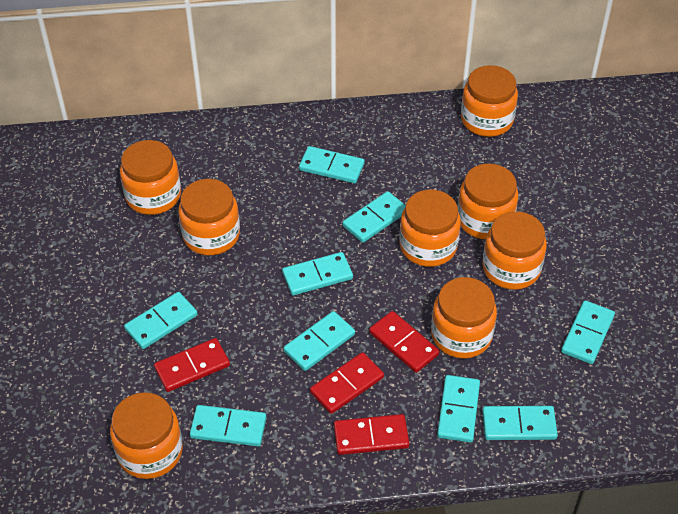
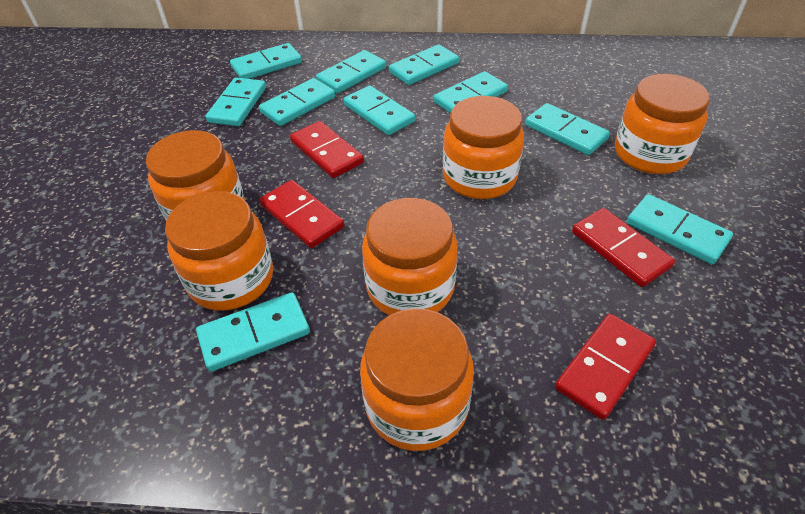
orange jar: 8 -> 6
turquoise domino: 9 -> 10

